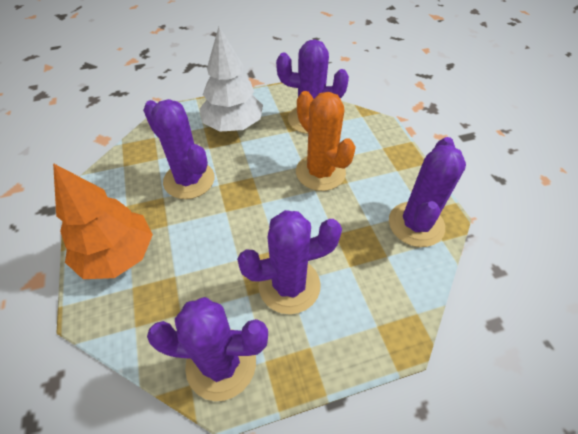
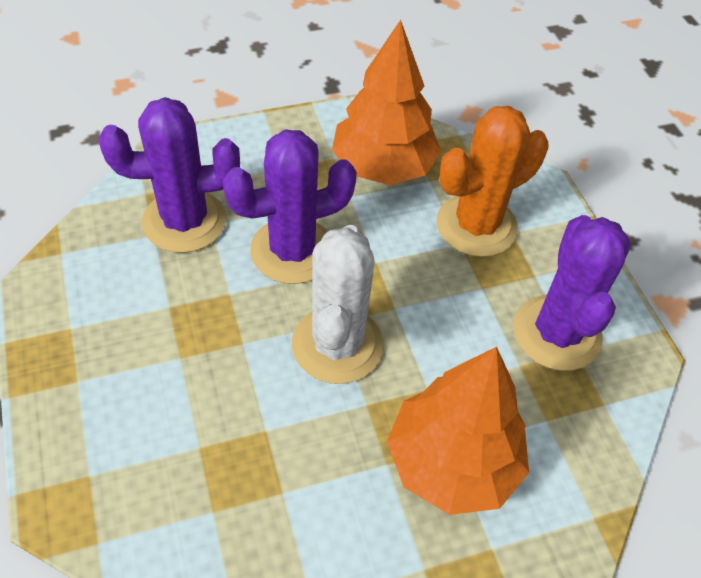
orange tree: 1 -> 2
purple cactus: 5 -> 3
white cactus: 0 -> 1
white tree: 1 -> 0

